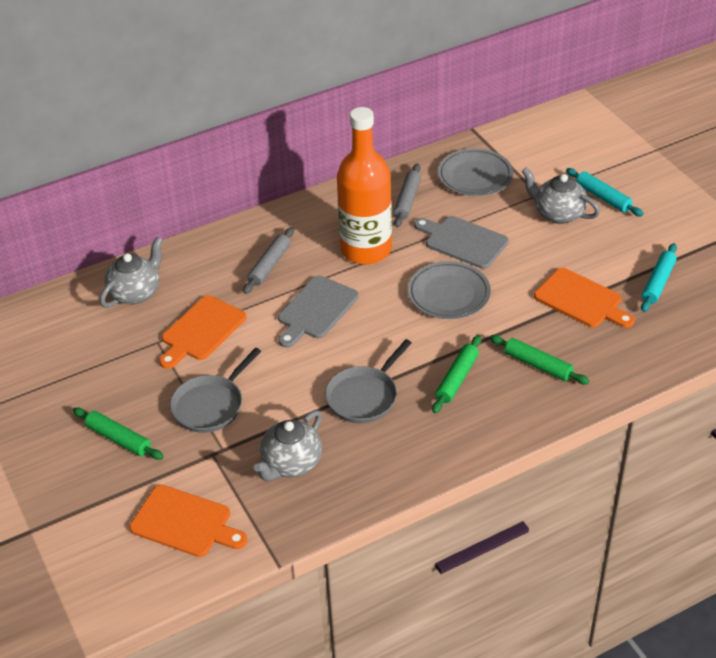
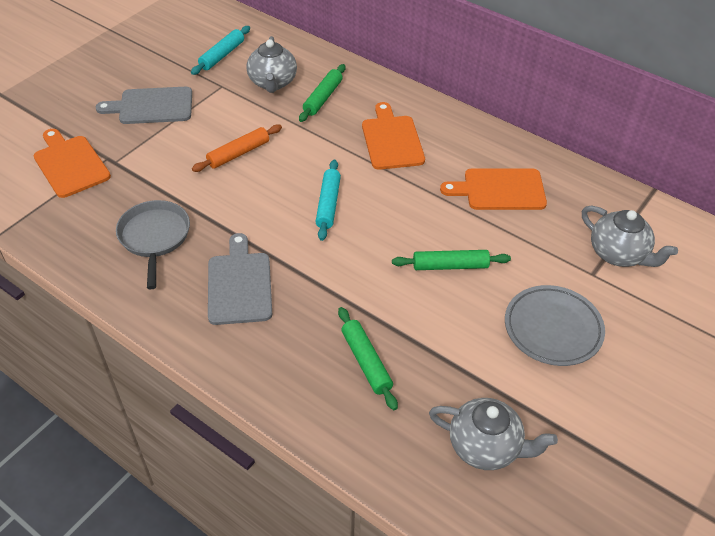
grey pan: 2 -> 1
grey plate: 2 -> 1
grey rolling pin: 2 -> 0
orange bottle: 1 -> 0
orange rolling pin: 0 -> 1

